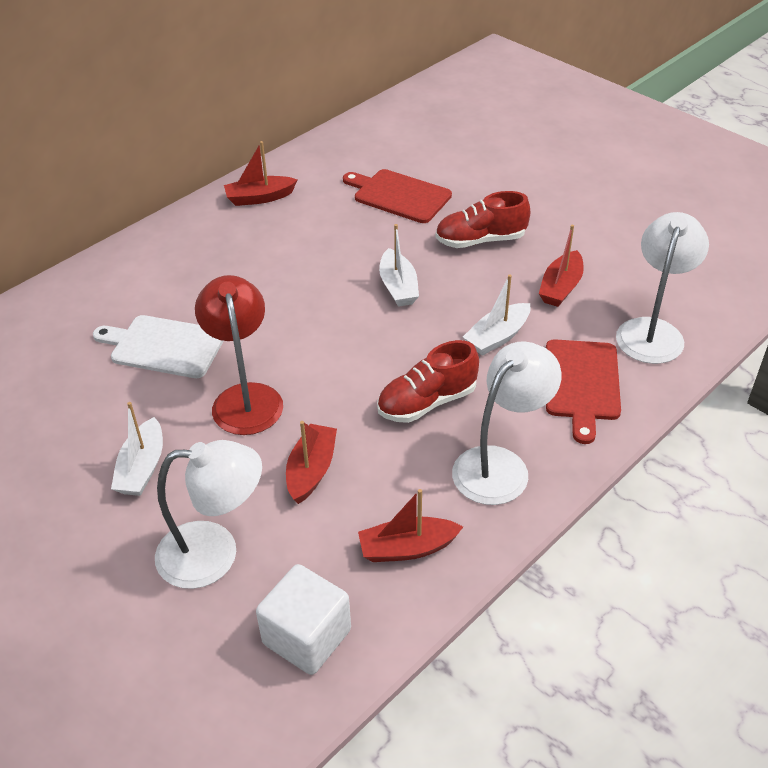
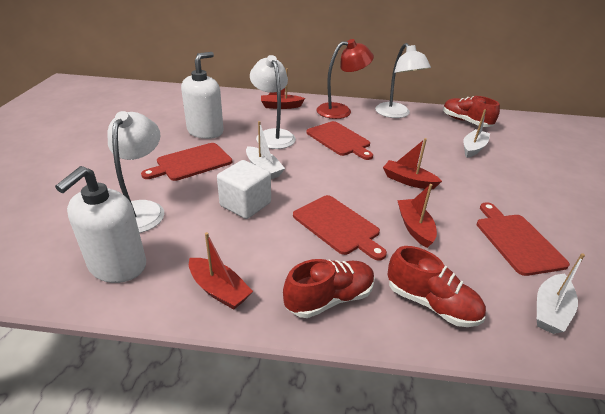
red cutting board: 2 -> 4
red shoe: 2 -> 3
white cutting board: 1 -> 0
white soap dispenser: 0 -> 2

